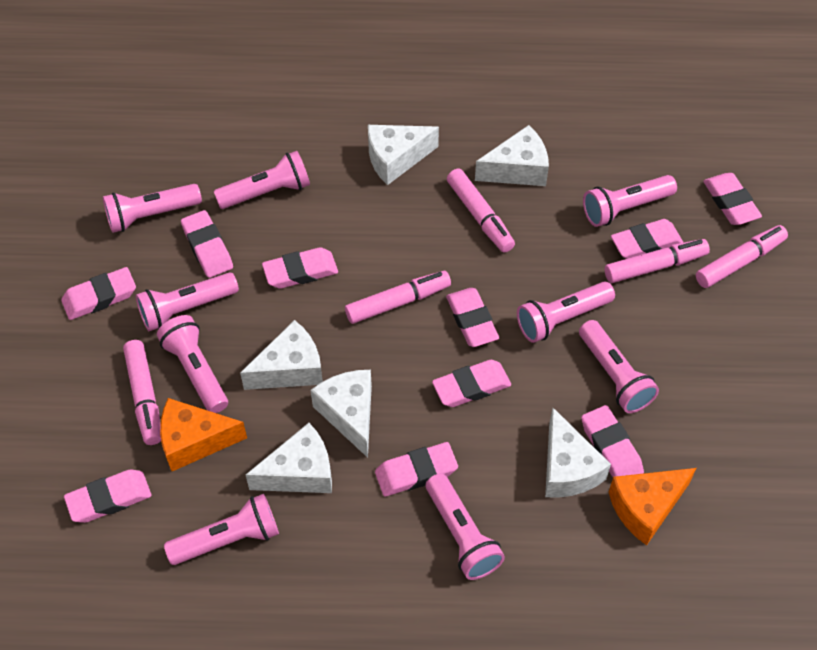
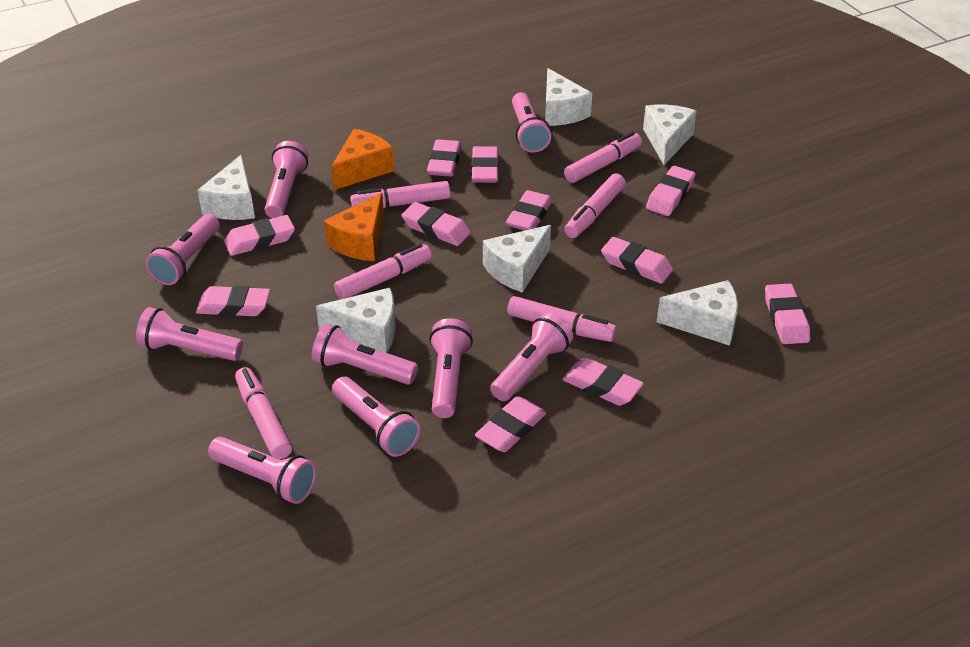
pink eraser: 10 -> 11
pink marker: 5 -> 6

